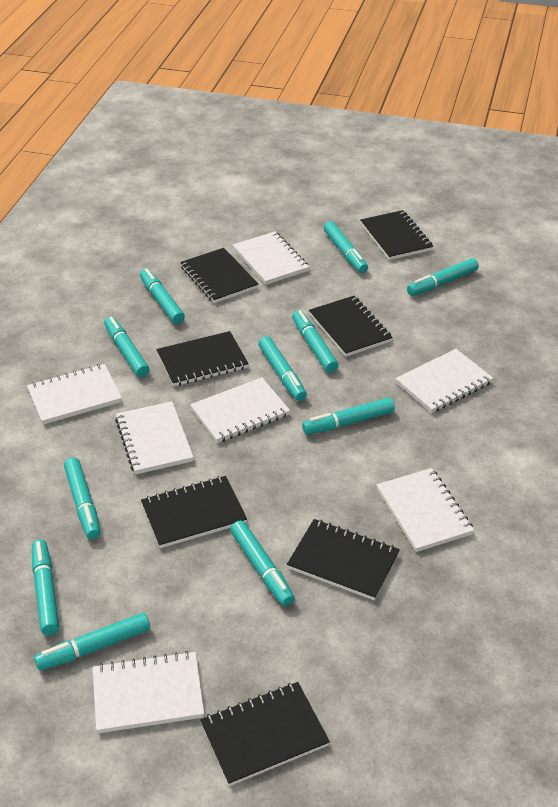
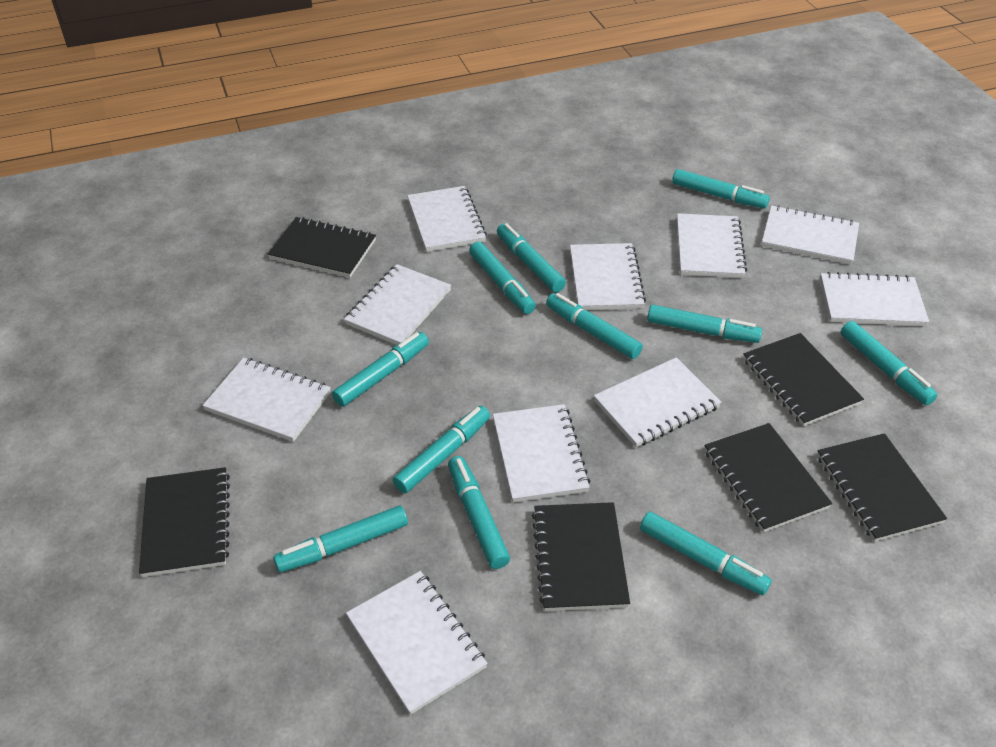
black notebook: 7 -> 6
white notebook: 7 -> 10

